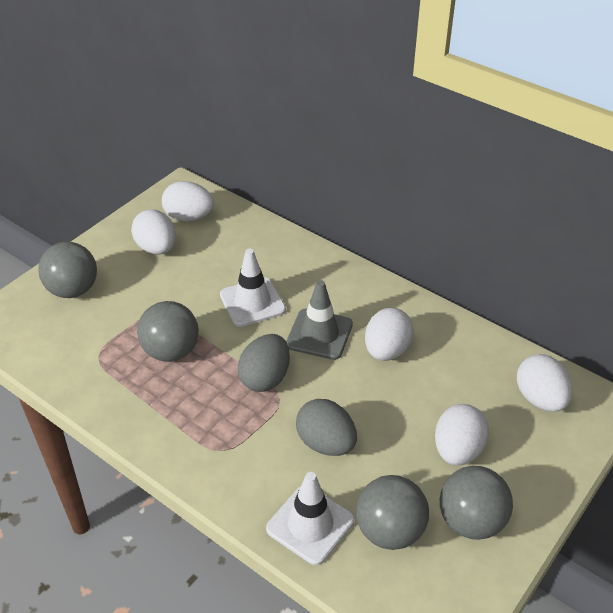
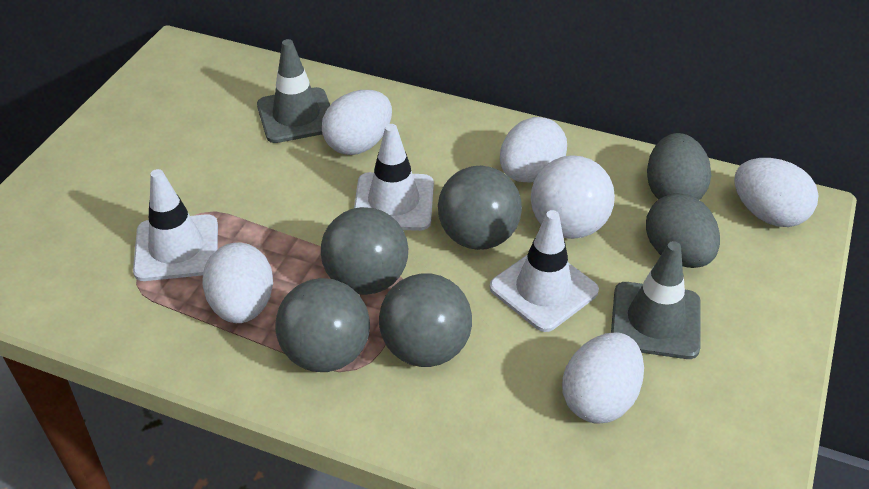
grey traffic cone: 1 -> 2
white ball: 0 -> 1
white traffic cone: 2 -> 3

